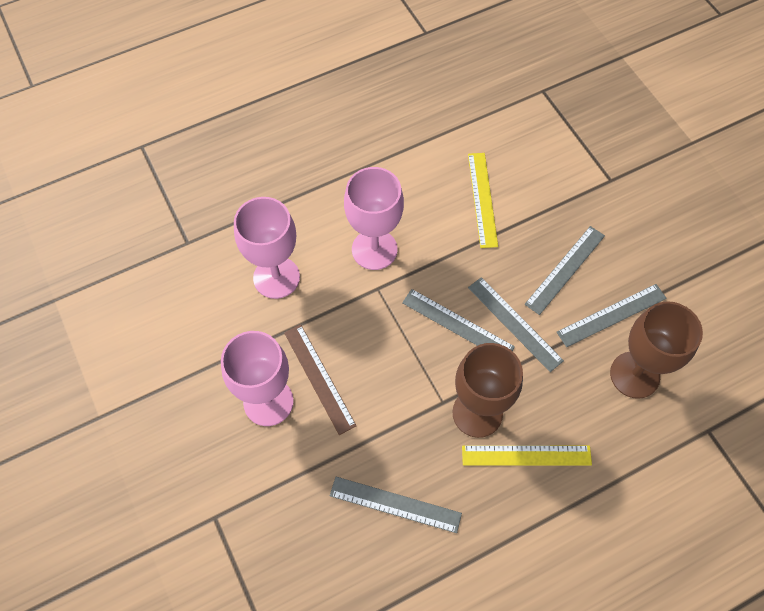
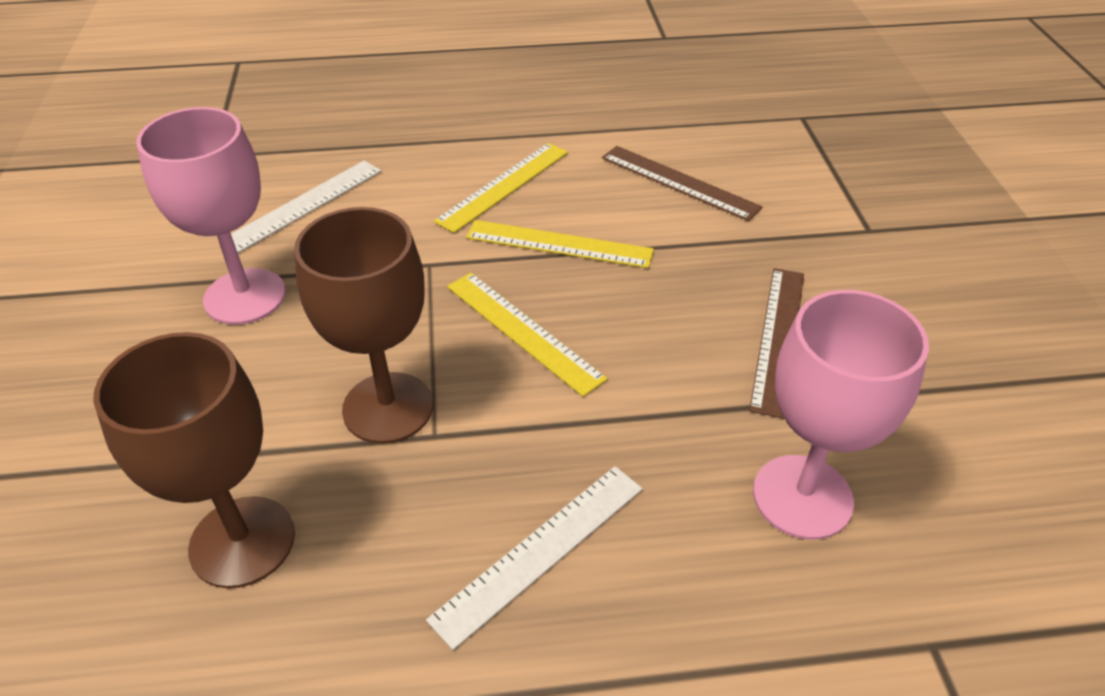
brown ruler: 1 -> 2
grey ruler: 5 -> 0
pink goblet: 3 -> 2
white ruler: 0 -> 2
yellow ruler: 2 -> 3

